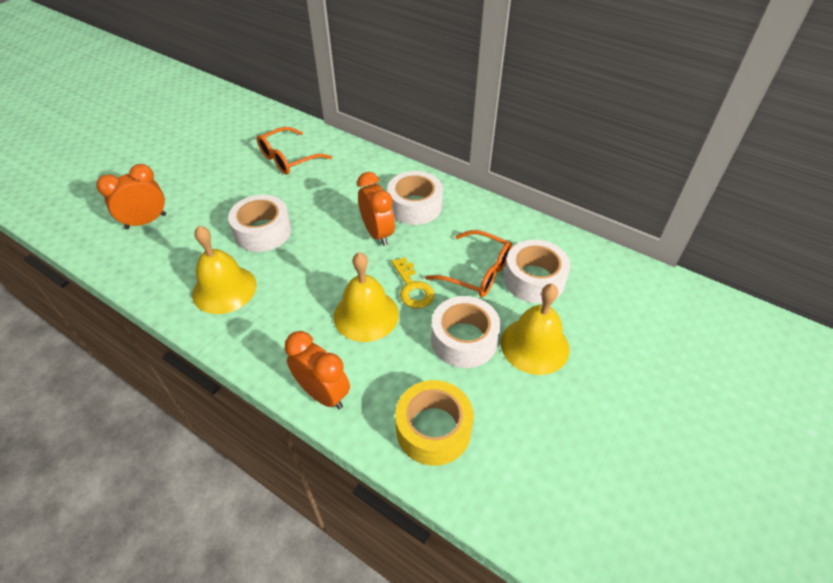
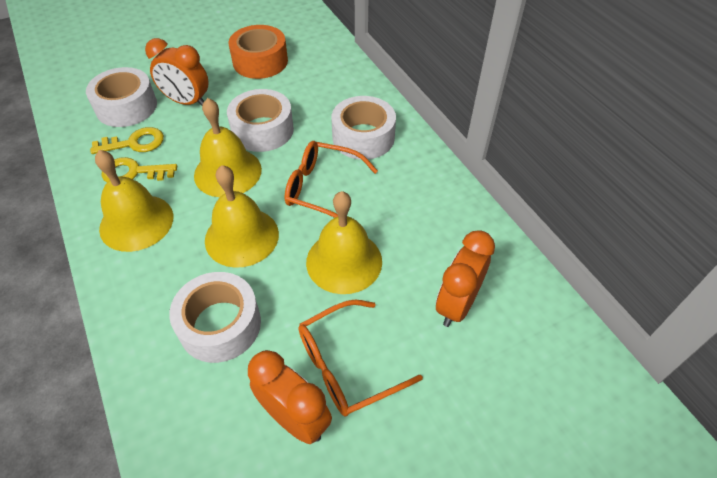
orange tape: 0 -> 1
yellow bell: 3 -> 4
yellow key: 1 -> 2
yellow tape: 1 -> 0

